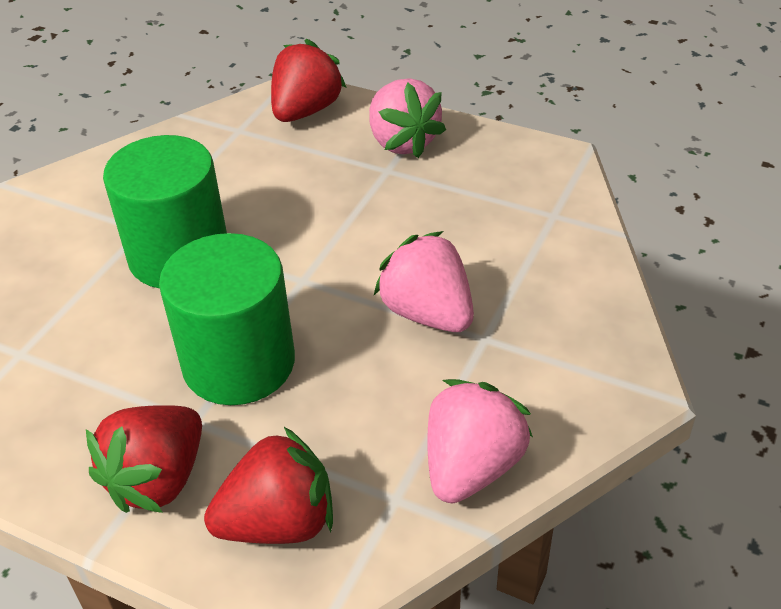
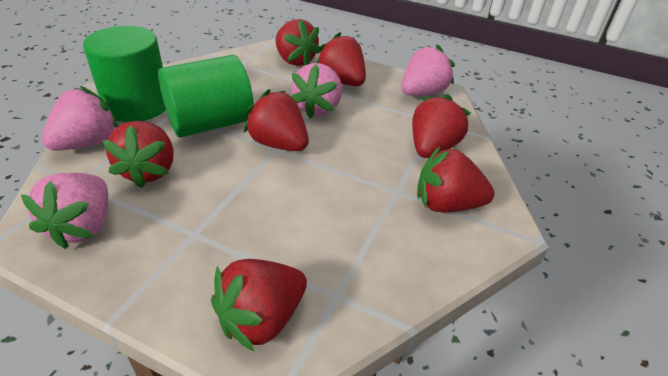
pink strawberry: 3 -> 4
red strawberry: 3 -> 7

